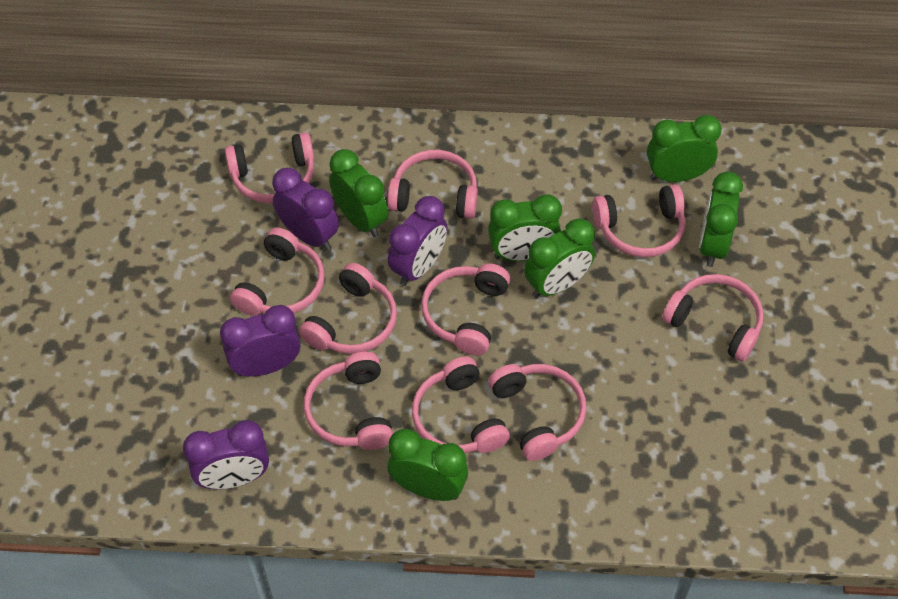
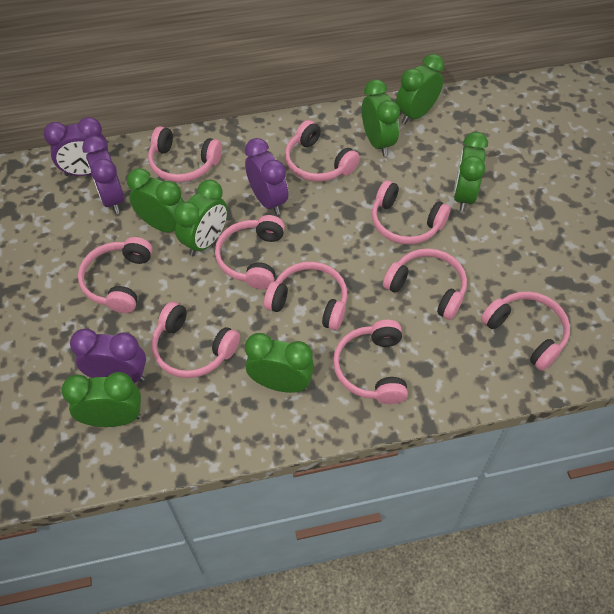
green clock: 6 -> 7

